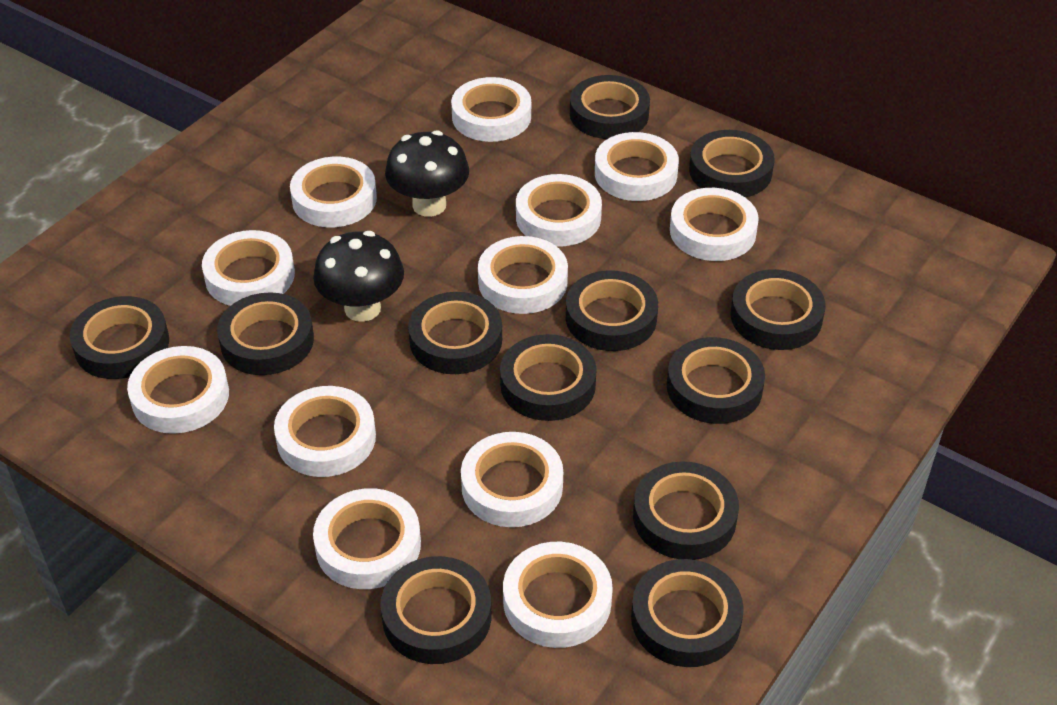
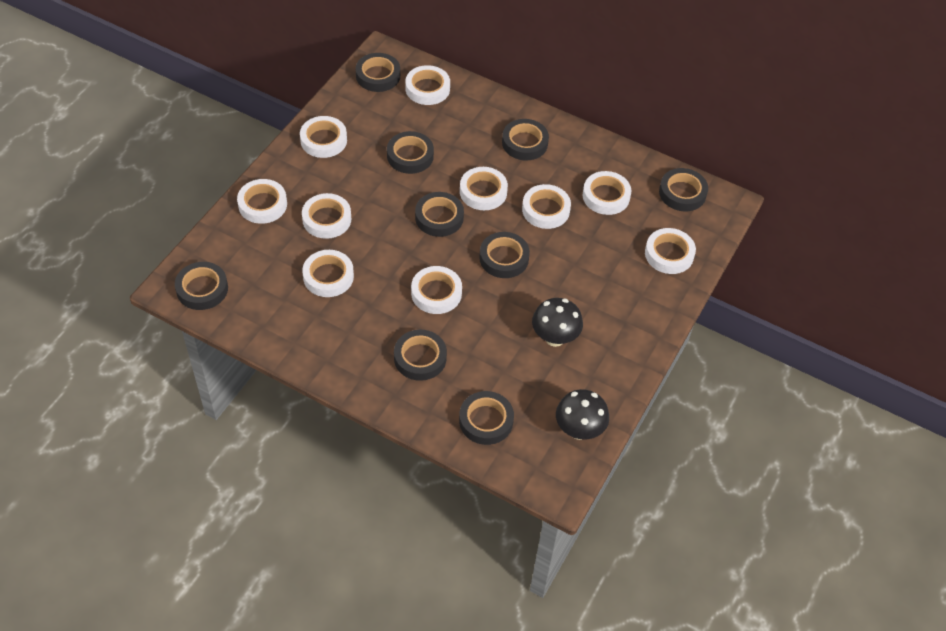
black tape: 12 -> 9
white tape: 12 -> 10

